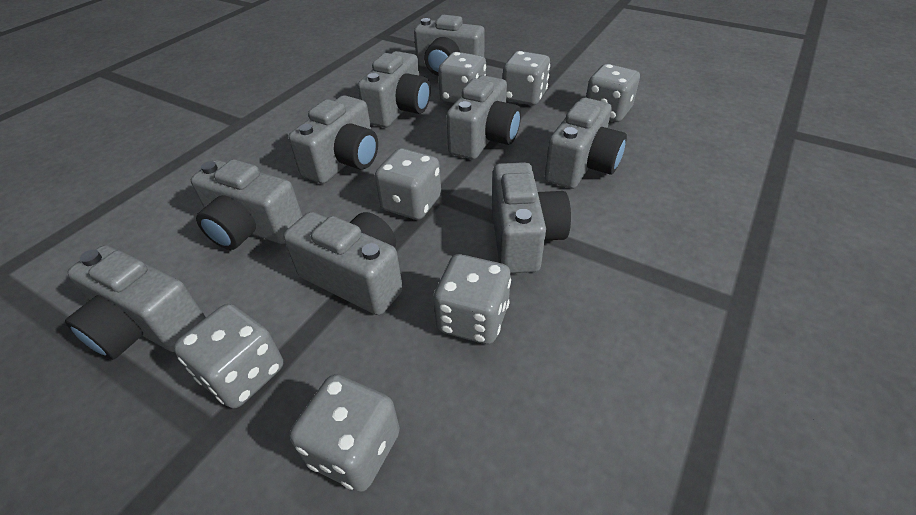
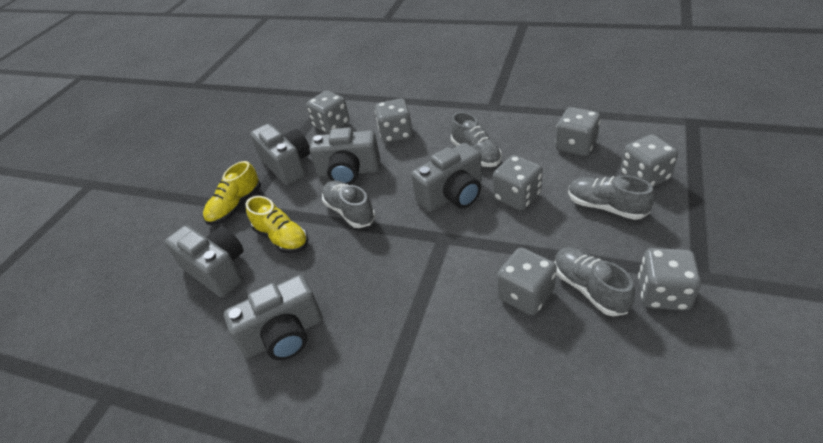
grey camera: 9 -> 5
grey shoe: 0 -> 4
yellow shoe: 0 -> 2

